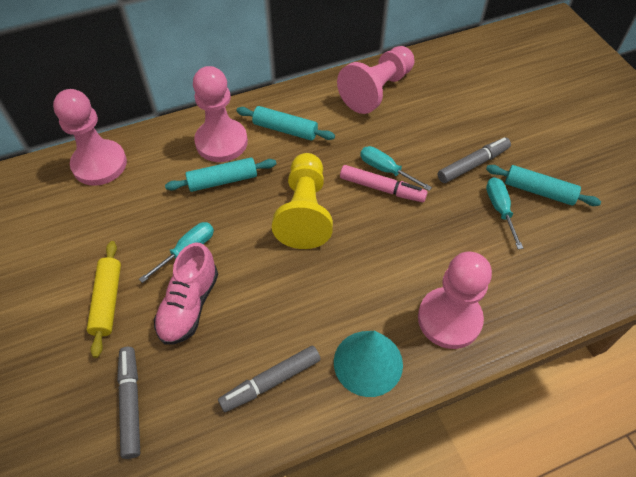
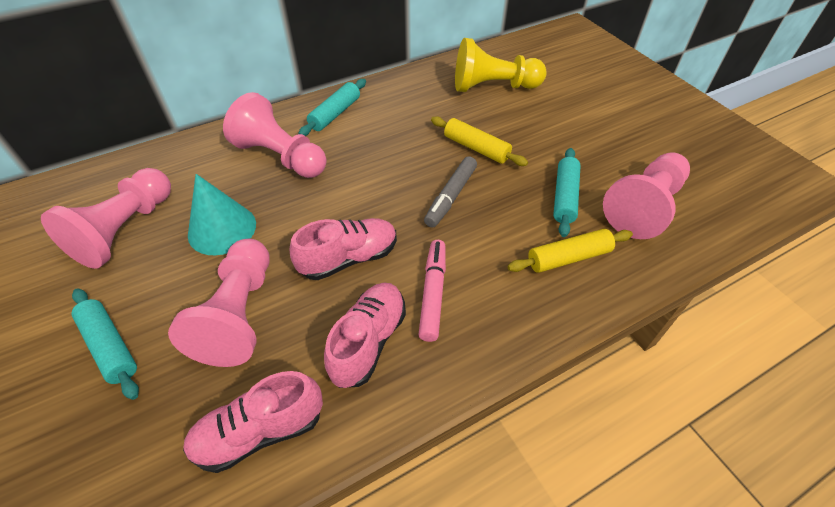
grey marker: 3 -> 1
pink shoe: 1 -> 3
turquoise screwdriver: 3 -> 0
yellow rolling pin: 1 -> 2

